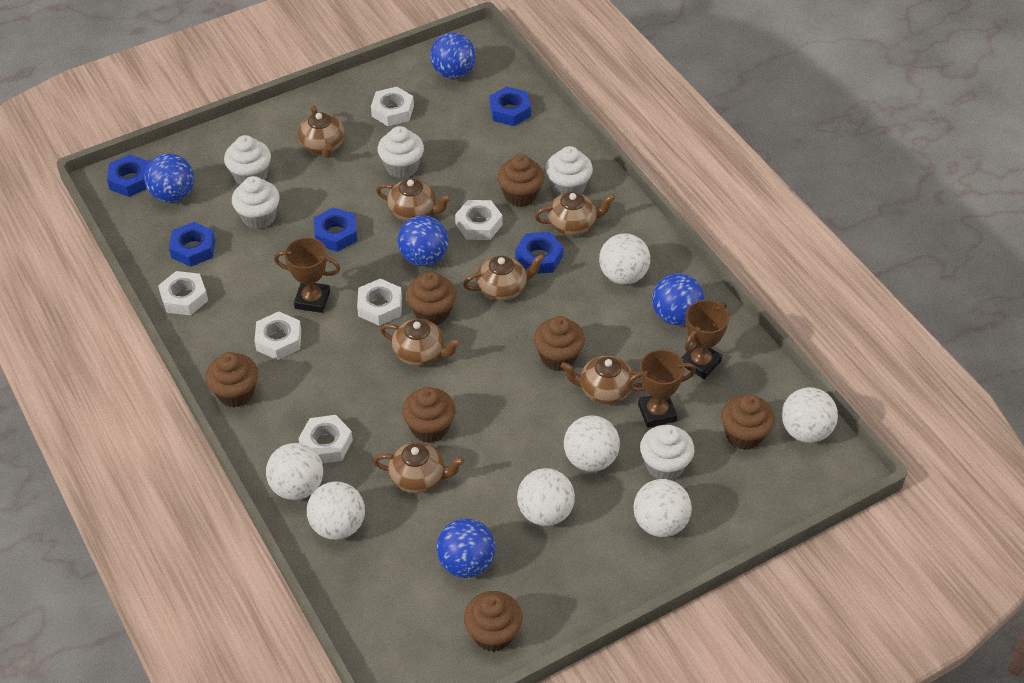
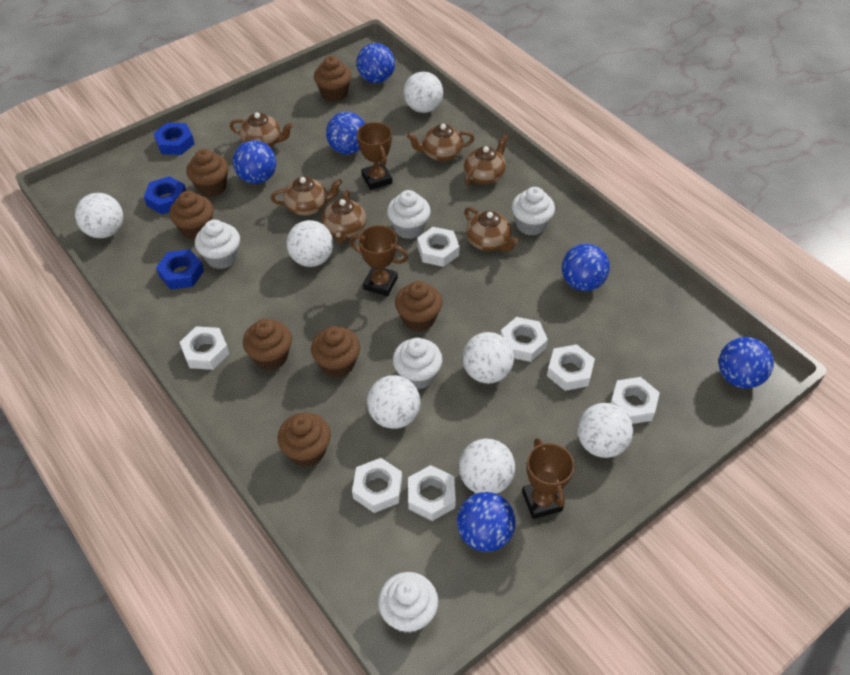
blue ball: 5 -> 6
blue nut: 5 -> 3
brown teapot: 7 -> 6
white nut: 6 -> 7

